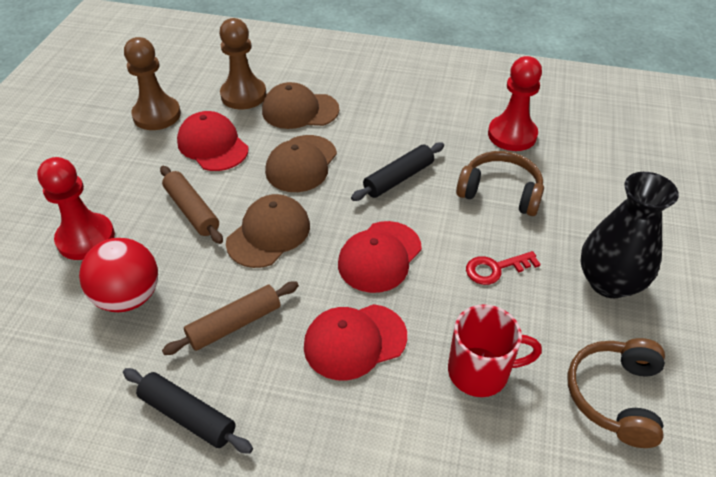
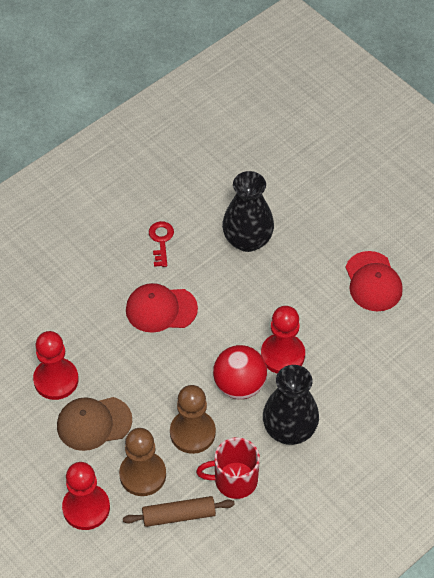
black rolling pin: 2 -> 0
black vase: 1 -> 2
brown cap: 3 -> 1
brown headphones: 2 -> 0
brown rolling pin: 2 -> 1
red cap: 3 -> 2
red pawn: 2 -> 3

